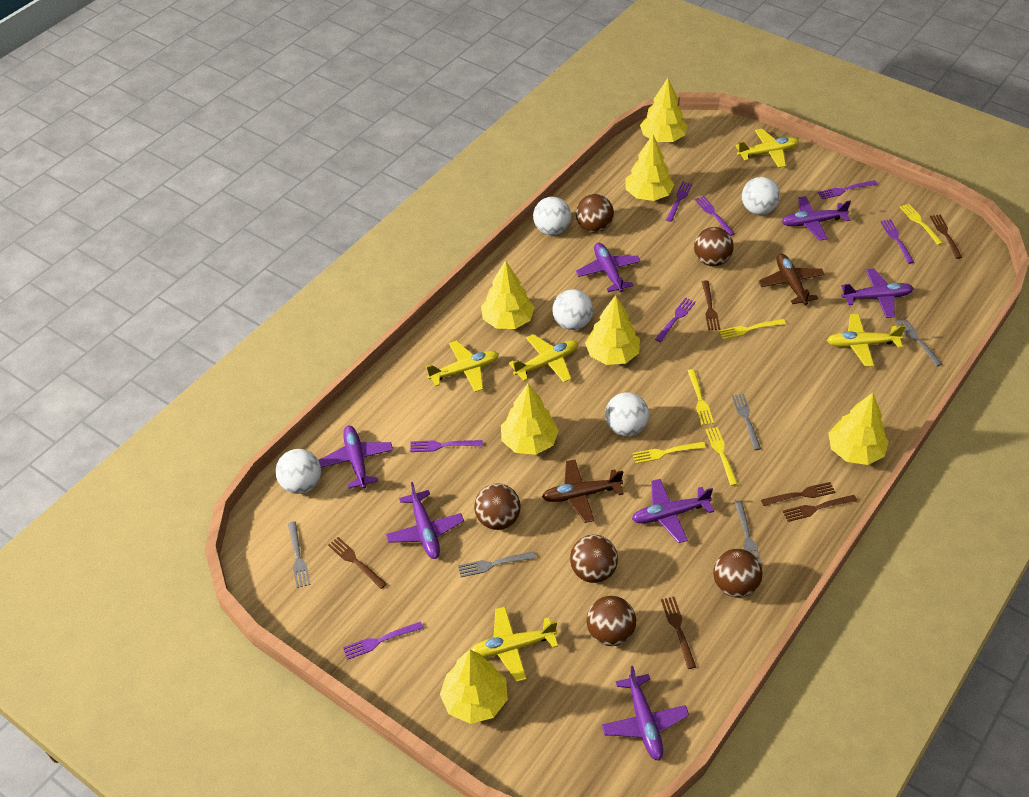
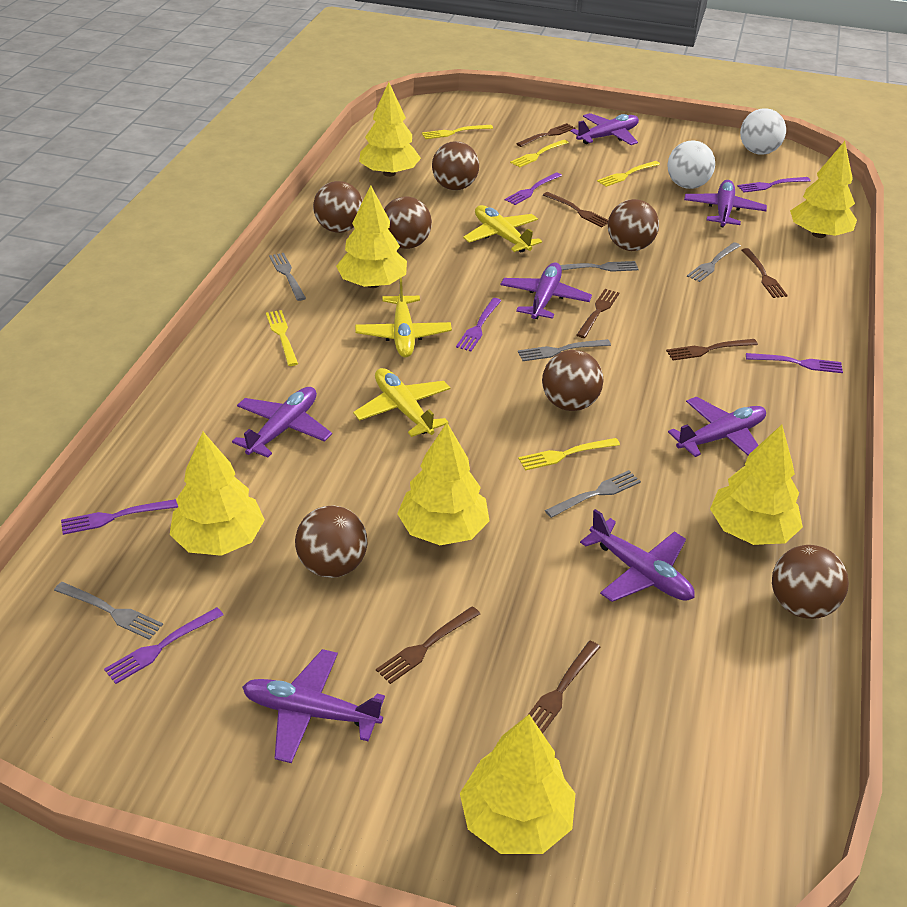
brown ball: 6 -> 7
brown fork: 6 -> 7
brown plane: 2 -> 0
grey fork: 5 -> 6
purple fork: 7 -> 6
white ball: 5 -> 2
yellow plane: 5 -> 3

